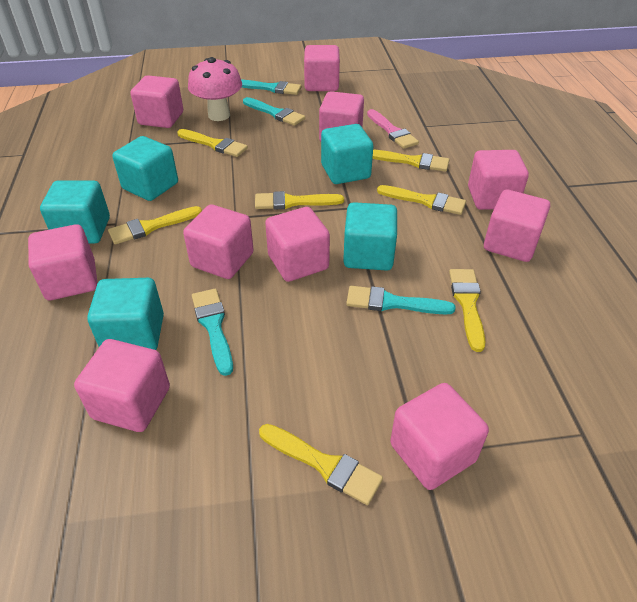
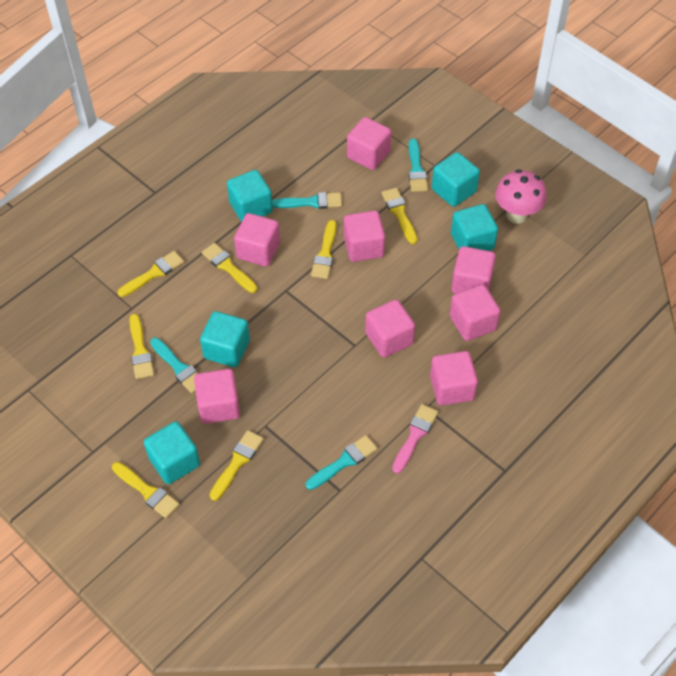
pink cube: 10 -> 8

